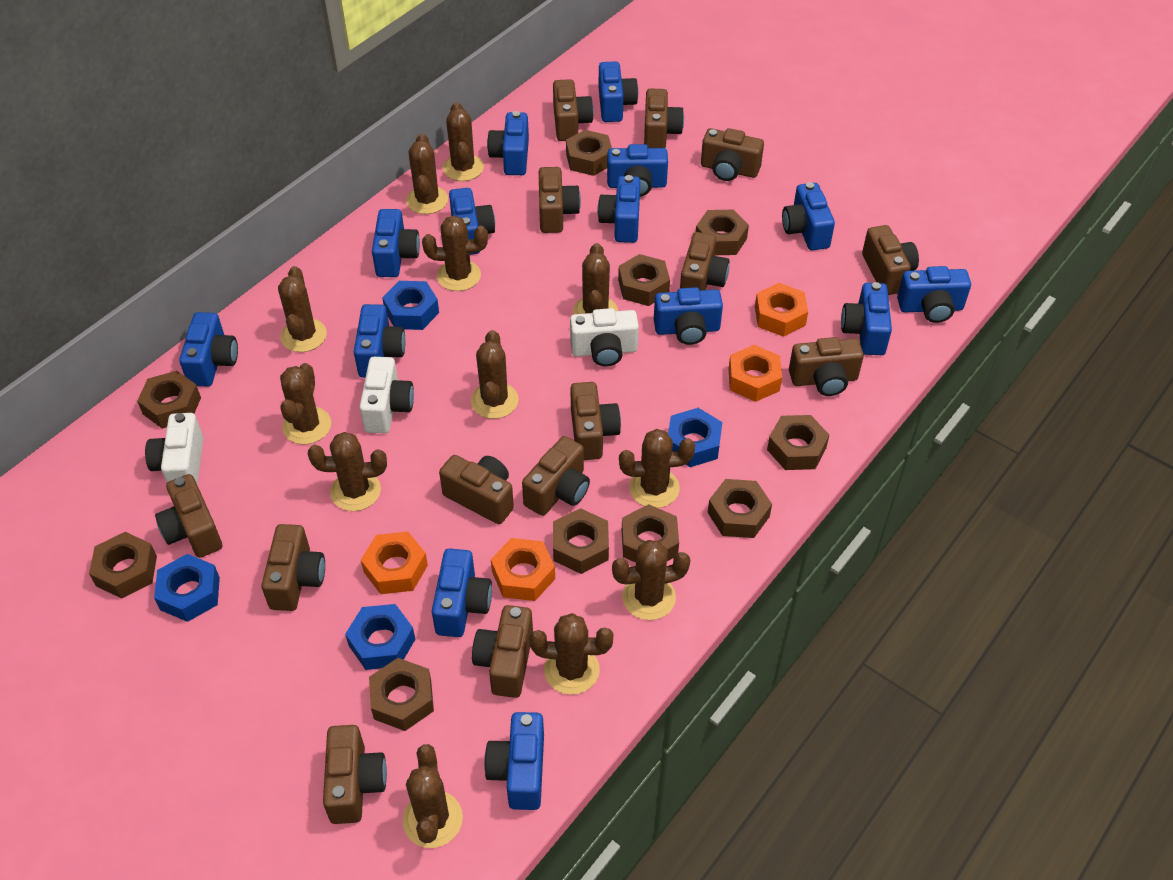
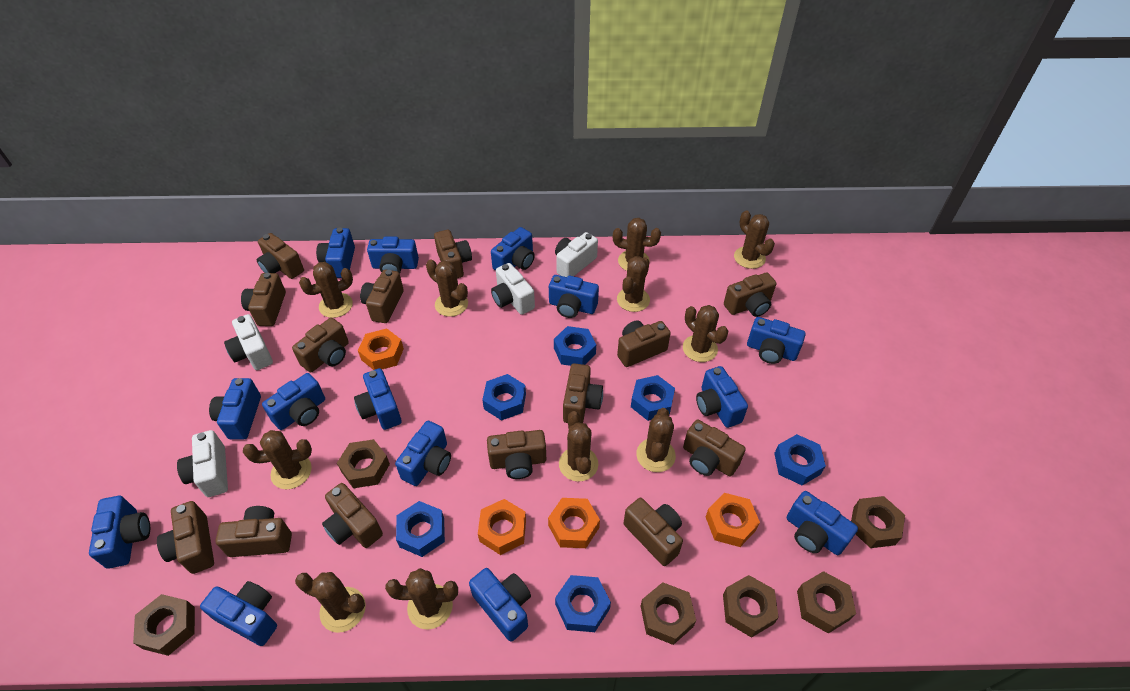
blue nut: 4 -> 6
brown cactus: 12 -> 11
brown nut: 10 -> 6
white camera: 3 -> 4

